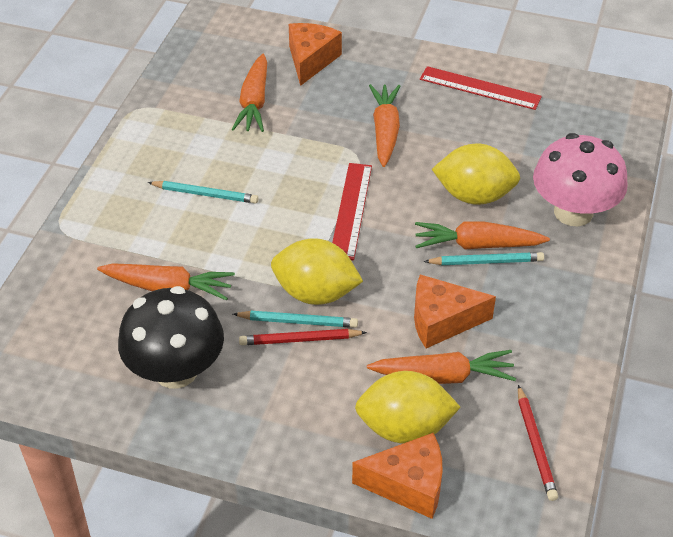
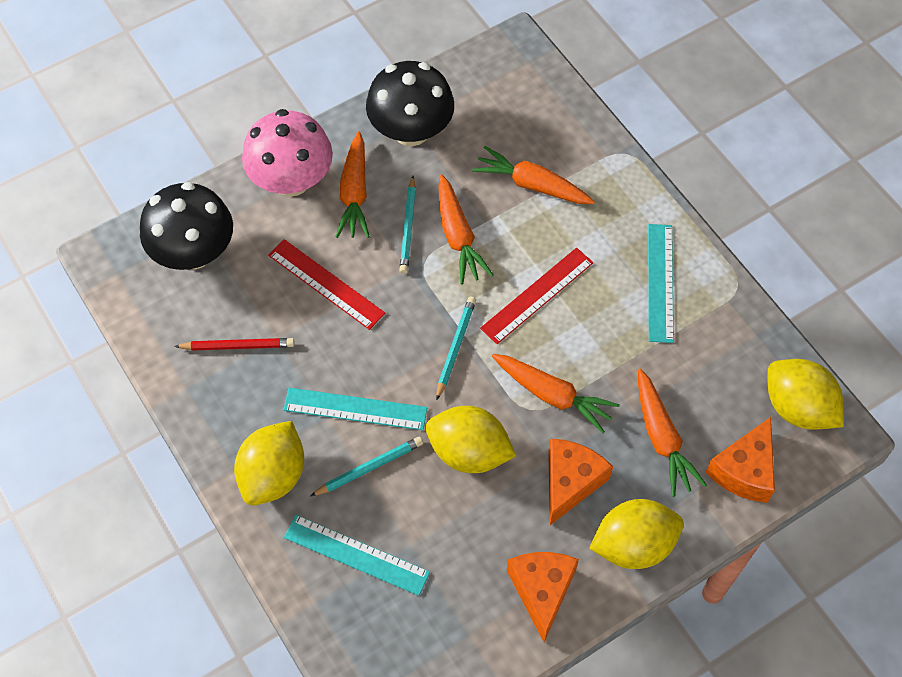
black mushroom: 1 -> 2
red pencil: 2 -> 1
turquoise ruler: 0 -> 3
yellow lemon: 3 -> 4

